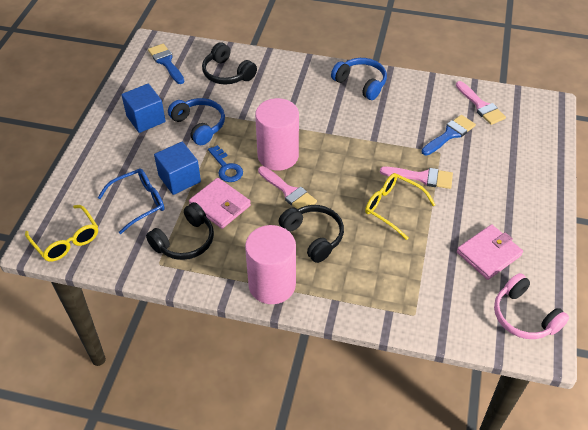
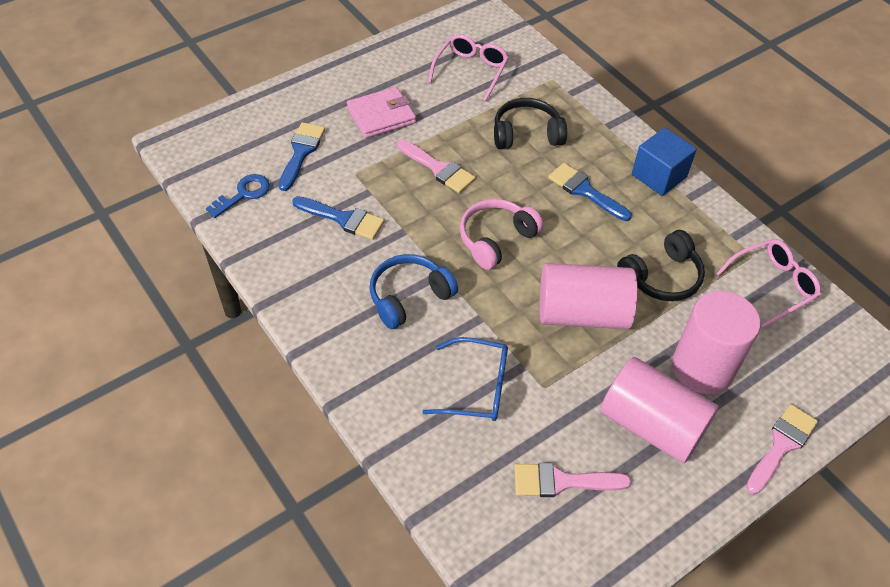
black headphones: 3 -> 2
blue brush: 2 -> 3
blue cube: 2 -> 1
blue headphones: 2 -> 1
pink cylinder: 2 -> 3
pink glasses: 0 -> 2
pink wallet: 2 -> 1
yellow glasses: 2 -> 0

